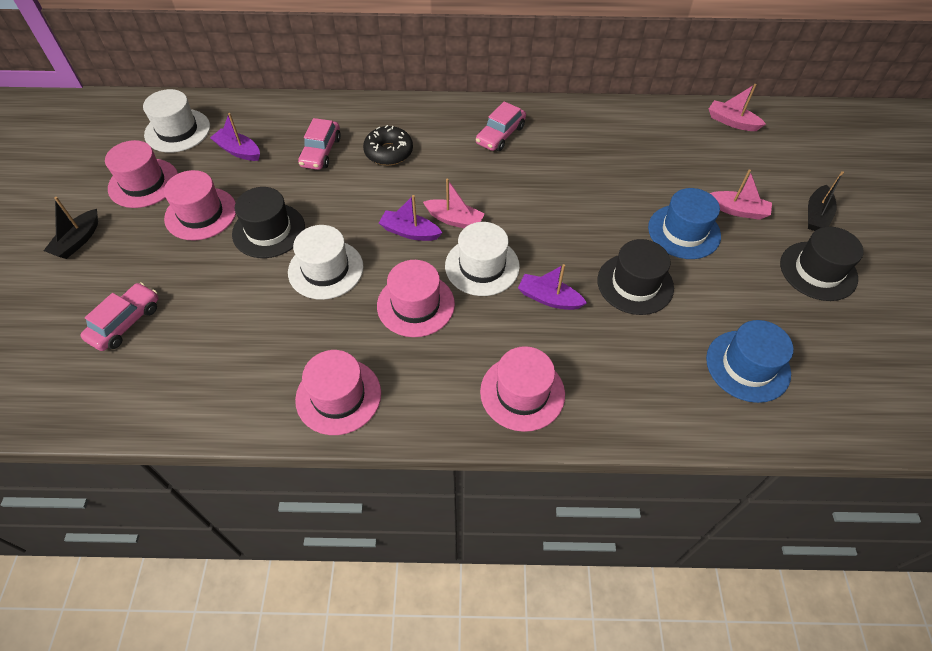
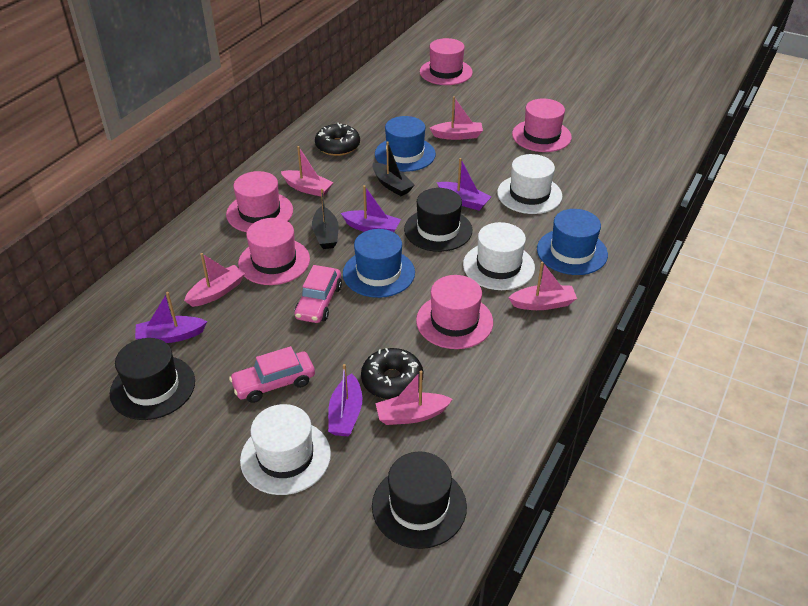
black donut: 1 -> 2
blue hat: 2 -> 3
pink boat: 3 -> 5
pink car: 3 -> 2
purple boat: 3 -> 4

